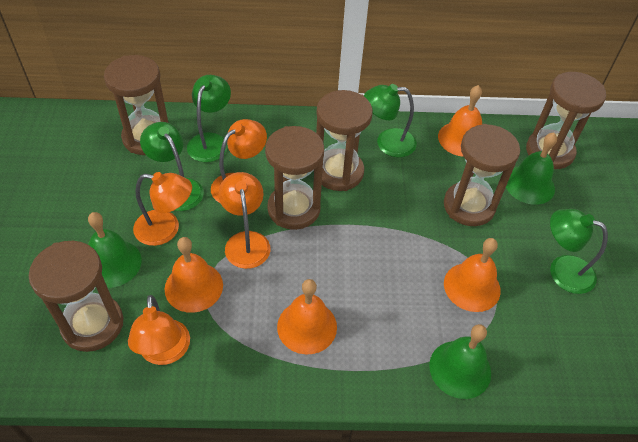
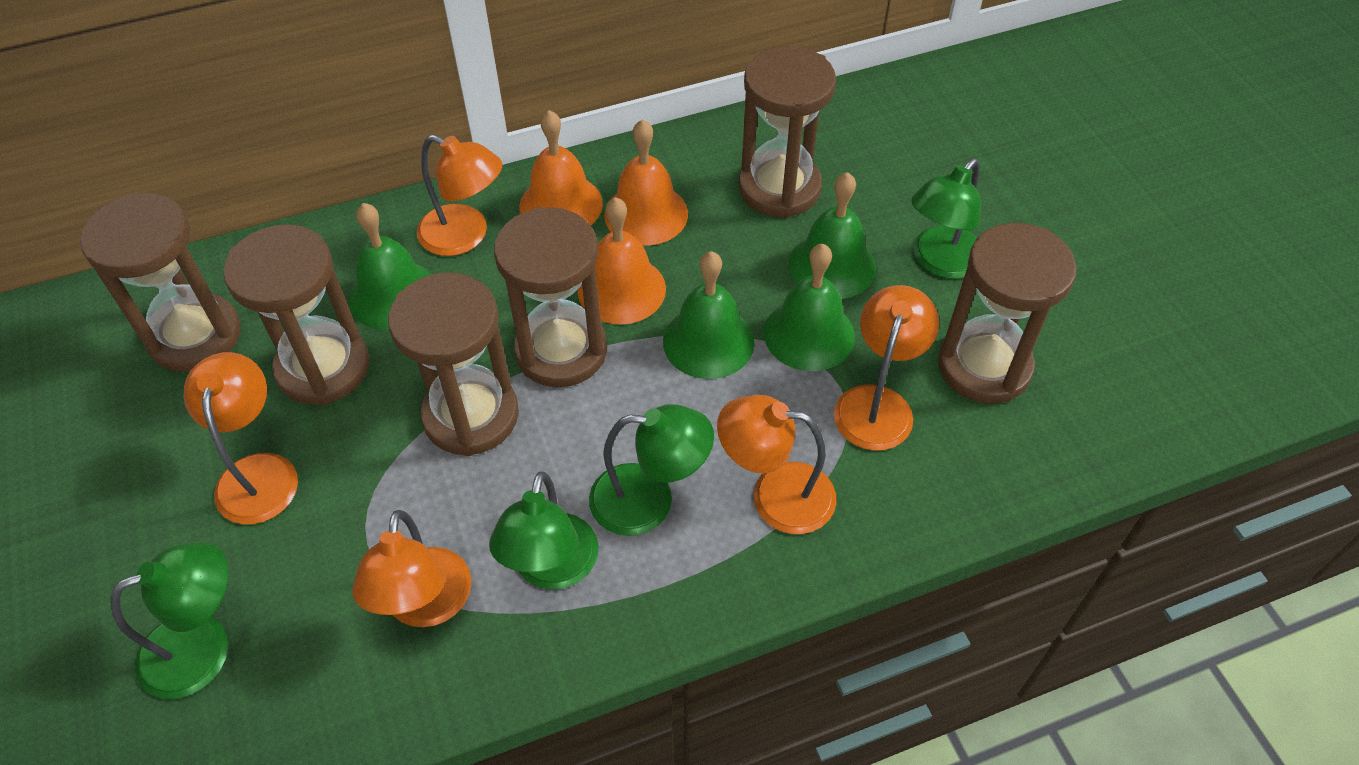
green bell: 3 -> 4
orange bell: 4 -> 3
orange lamp: 4 -> 5

